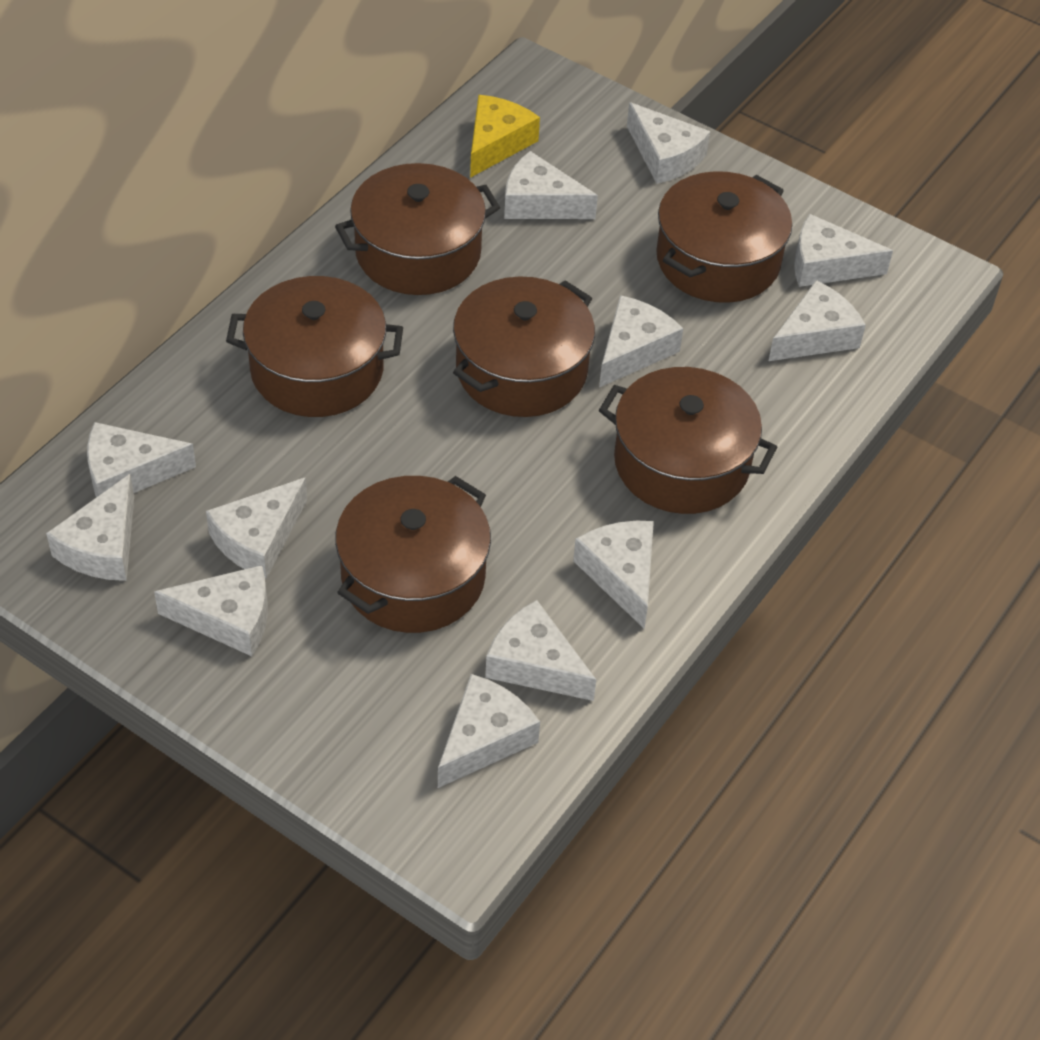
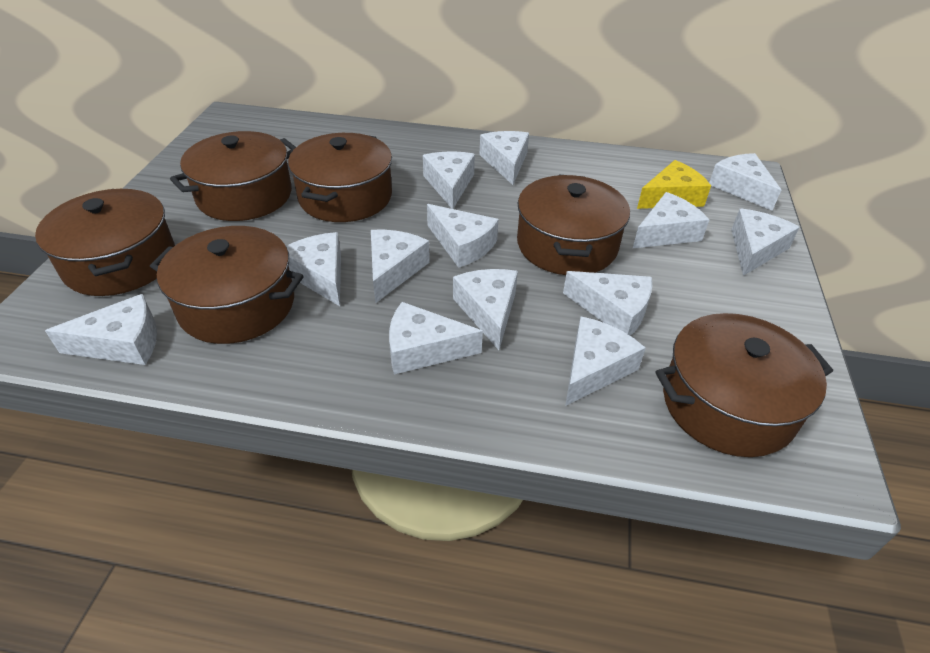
white cheese: 12 -> 13

